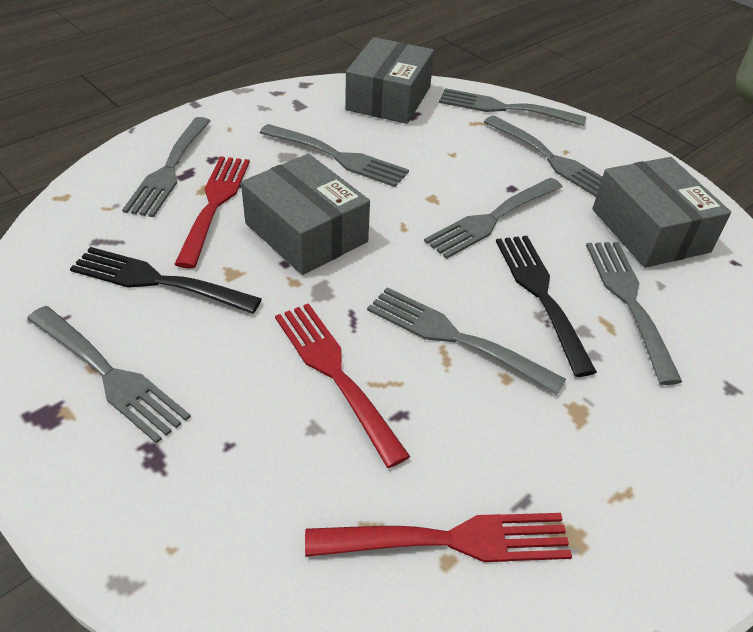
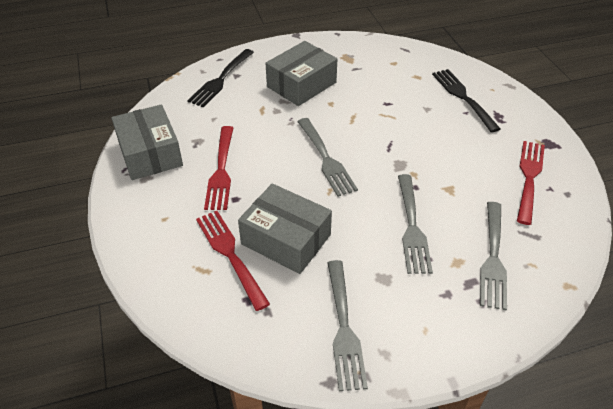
grey fork: 8 -> 4

